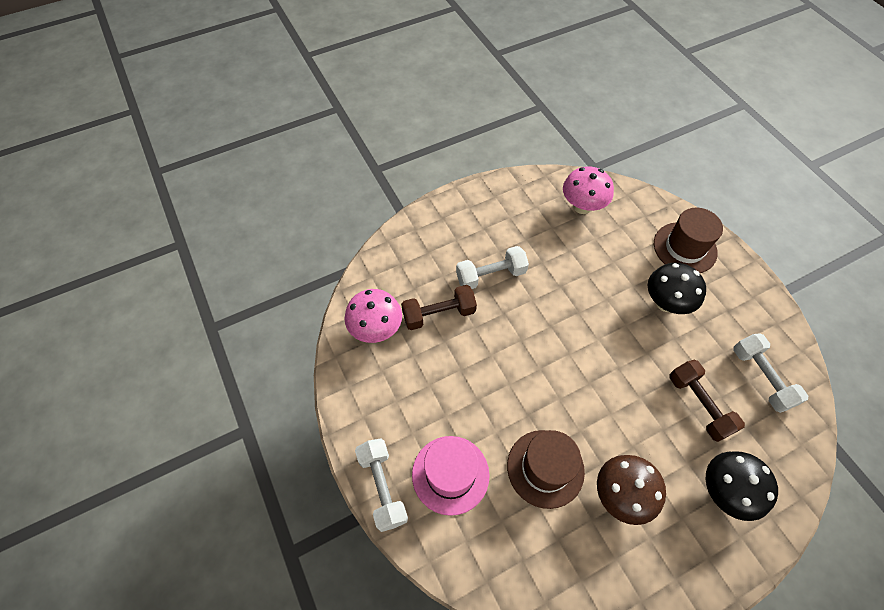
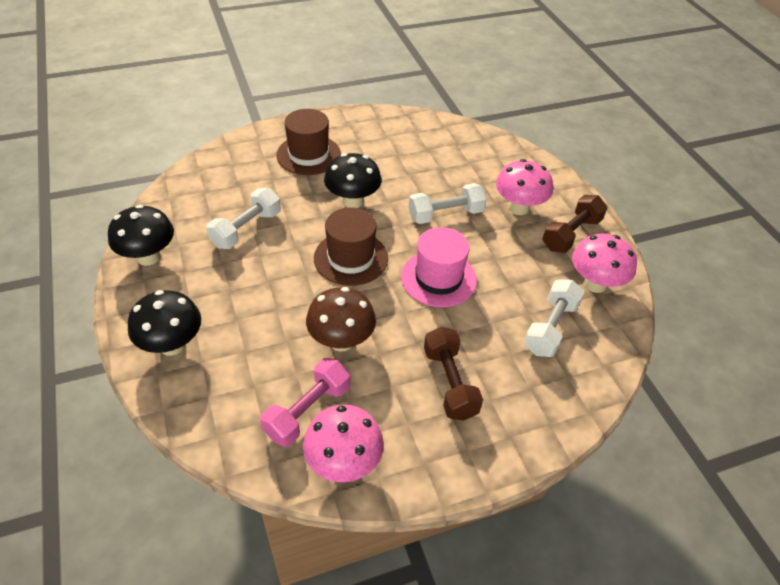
black mushroom: 2 -> 3
pink dumbbell: 0 -> 1
pink mushroom: 2 -> 3

